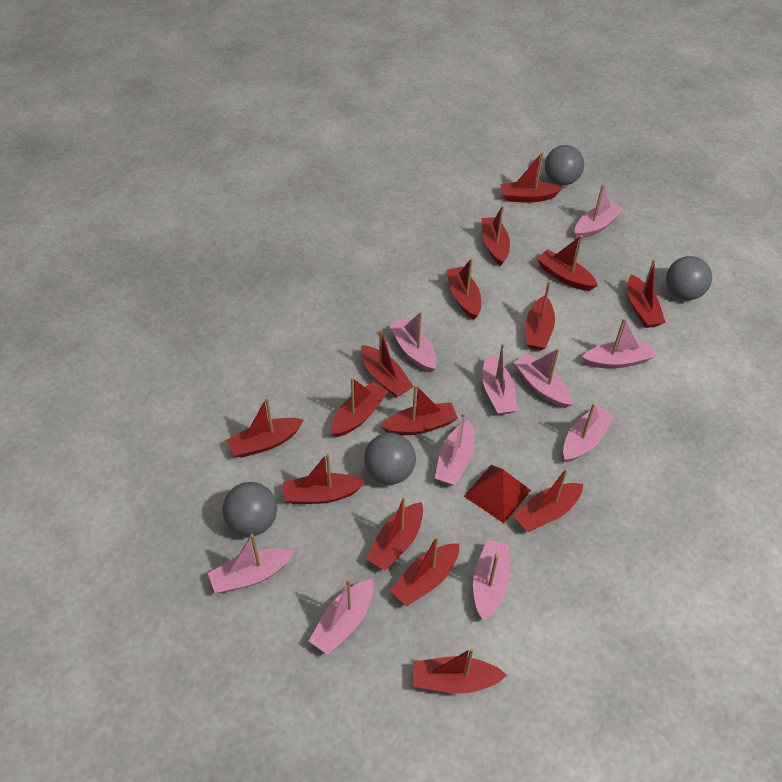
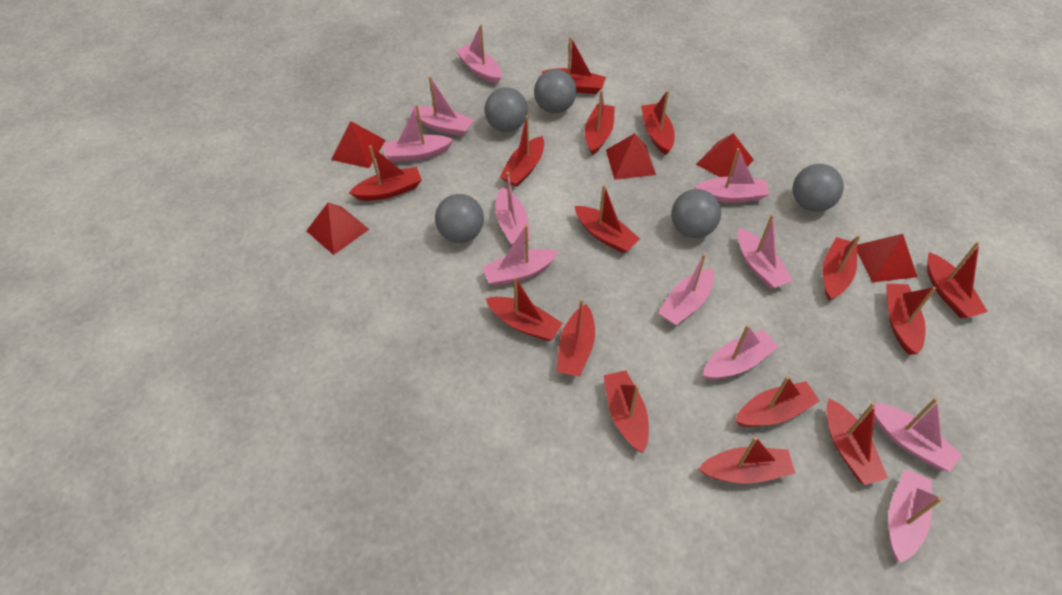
grey ball: 4 -> 5
pink boat: 10 -> 11
red pyramid: 1 -> 5

